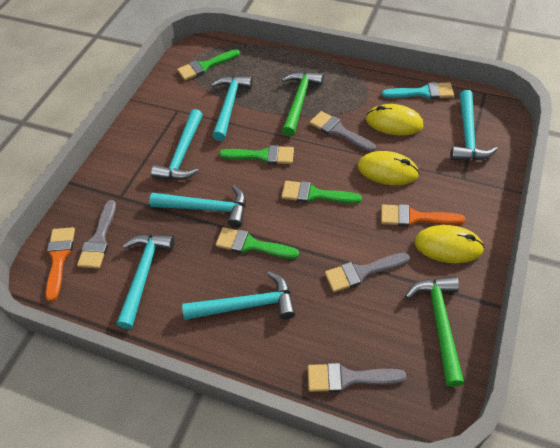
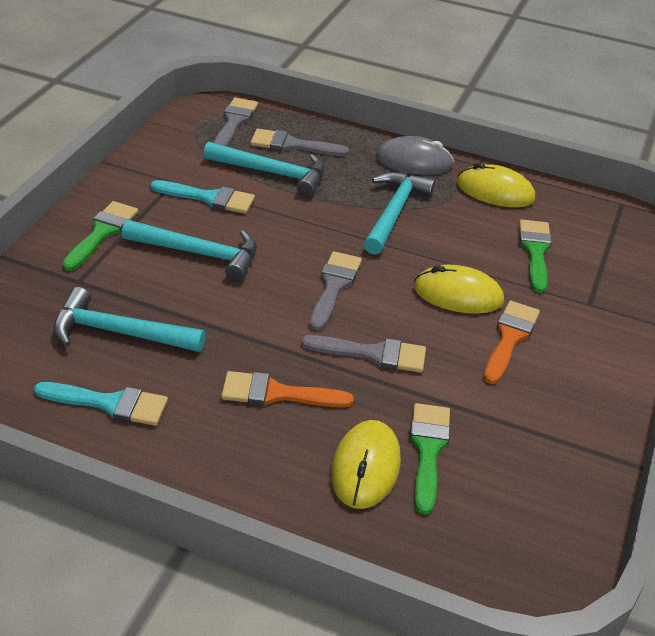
green brush: 4 -> 3
green hammer: 2 -> 0
grey mouse: 0 -> 1
turquoise brush: 1 -> 2
turquoise hammer: 6 -> 4

